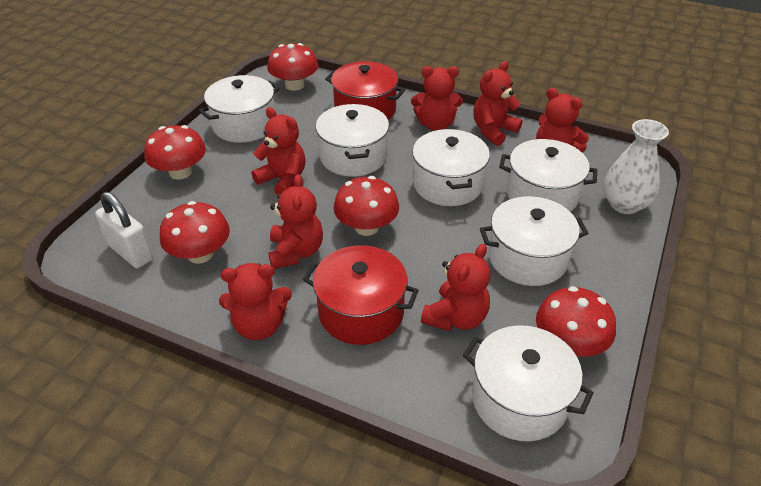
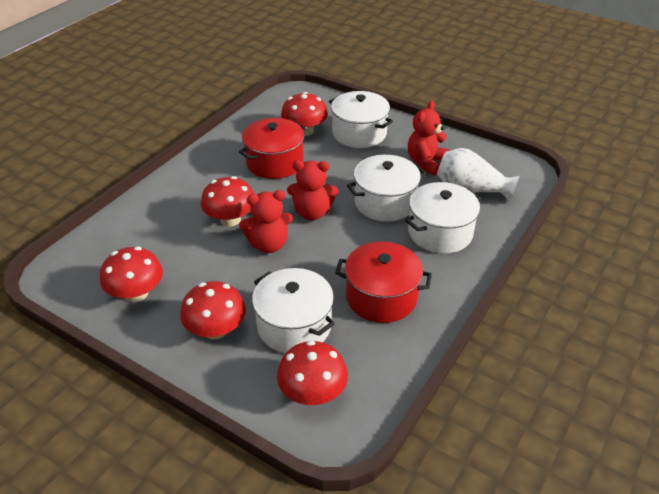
red teddy bear: 7 -> 3
white padlock: 1 -> 0
white pot: 6 -> 4

